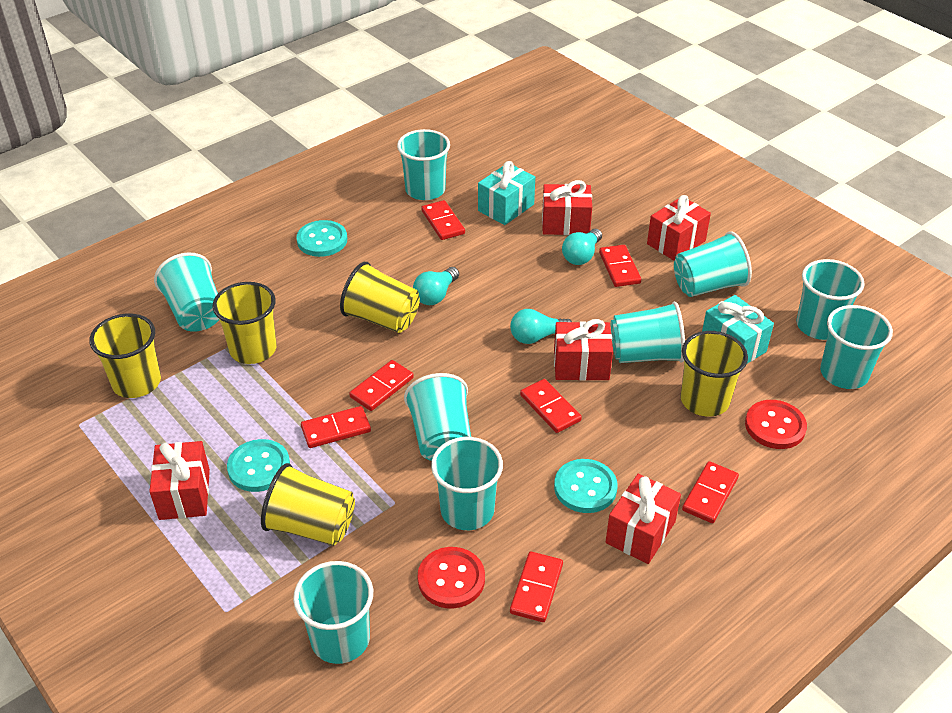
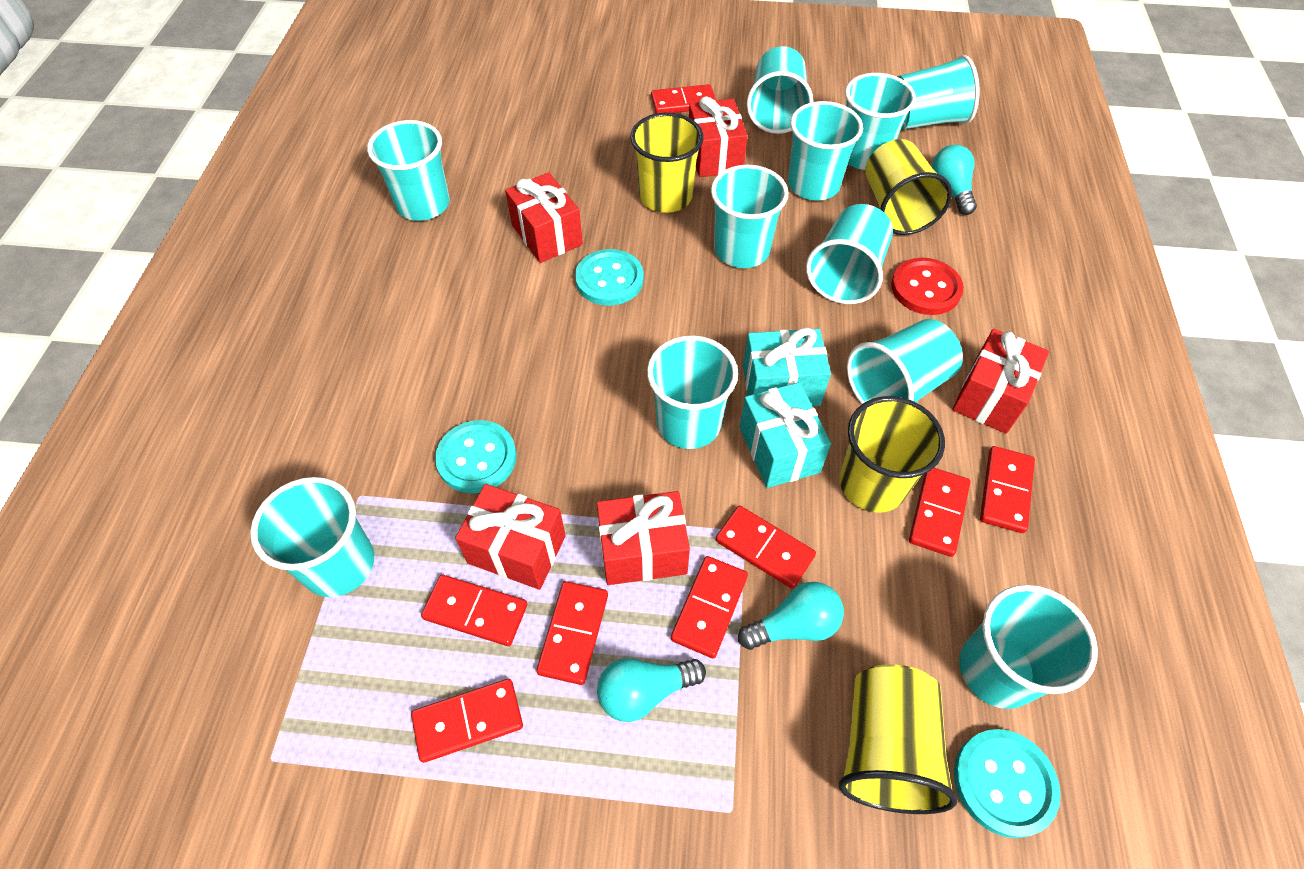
red button: 2 -> 1
red domino: 7 -> 8
turquoise cup: 9 -> 11
yellow cup: 5 -> 4

